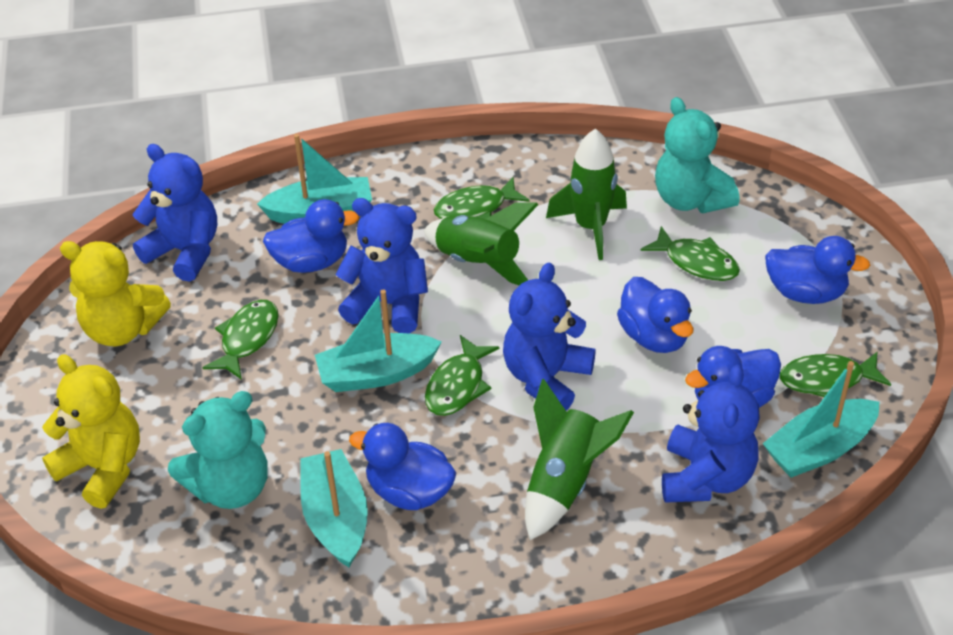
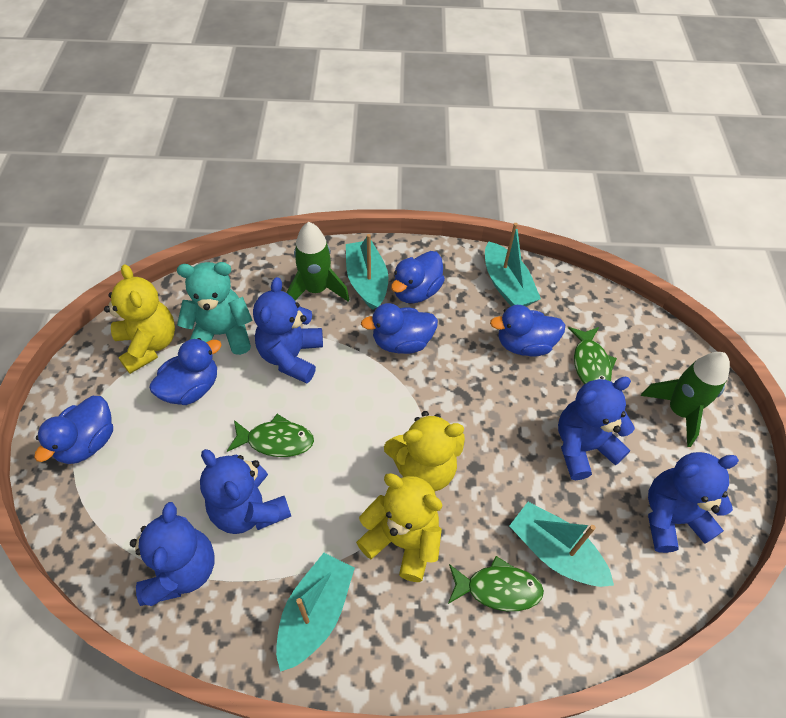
blue teddy bear: 4 -> 5
green fish: 5 -> 3
green rocket: 3 -> 2
turquoise teddy bear: 2 -> 1
yellow teddy bear: 2 -> 3

